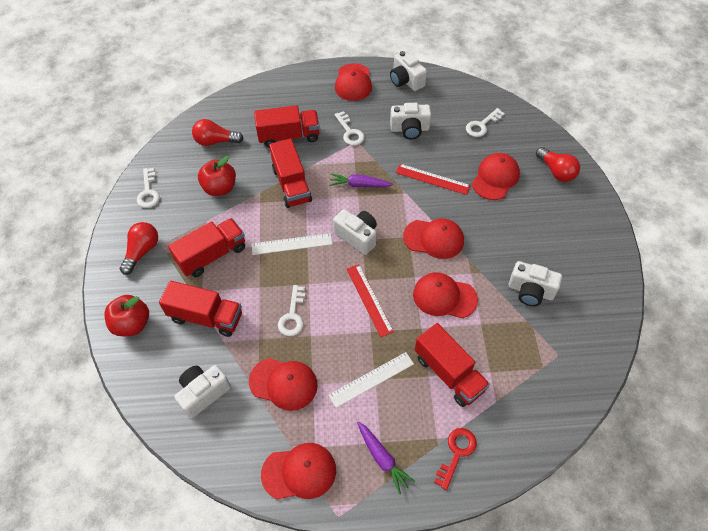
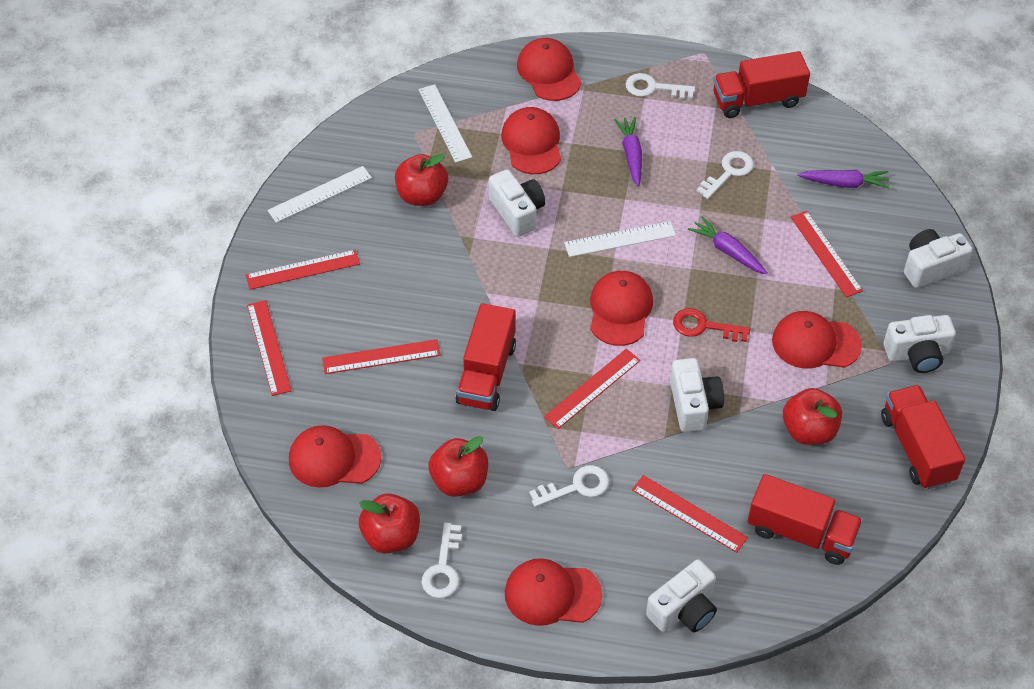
purple carrot: 2 -> 3
red apple: 2 -> 4
red light bulb: 3 -> 0
red ruler: 2 -> 6
red truck: 5 -> 4
white ruler: 2 -> 3

